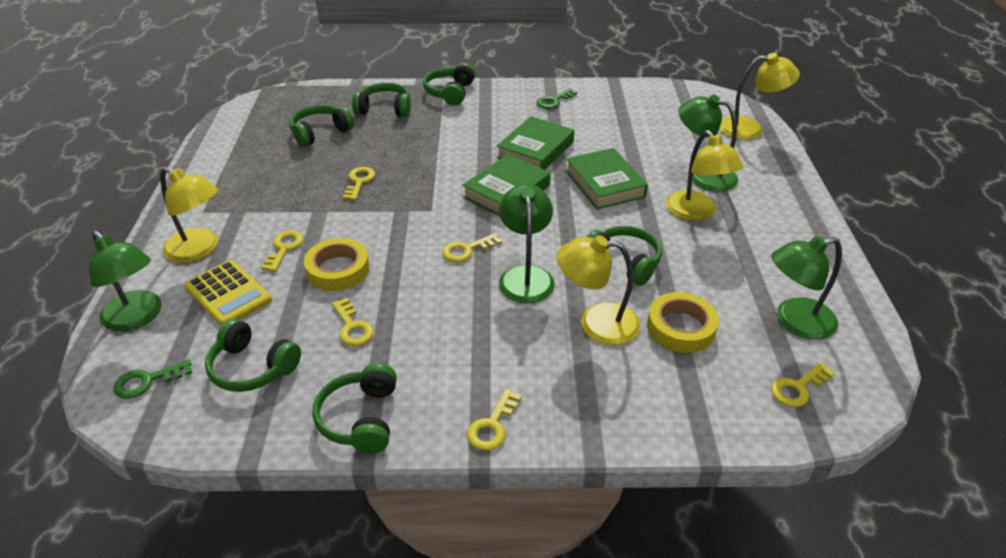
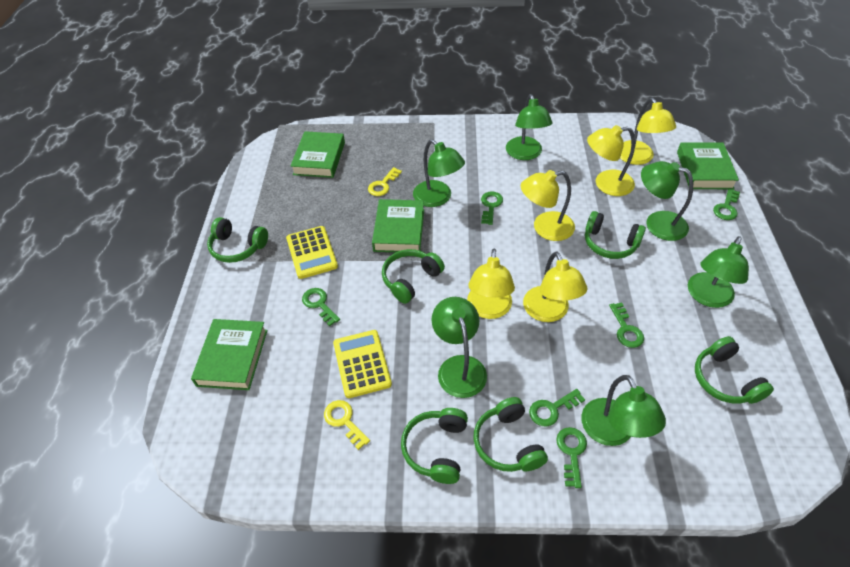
green book: 3 -> 4
green key: 2 -> 6
green lamp: 4 -> 6
yellow calculator: 1 -> 2
yellow key: 6 -> 2
yellow lamp: 4 -> 5
yellow tape: 2 -> 0

